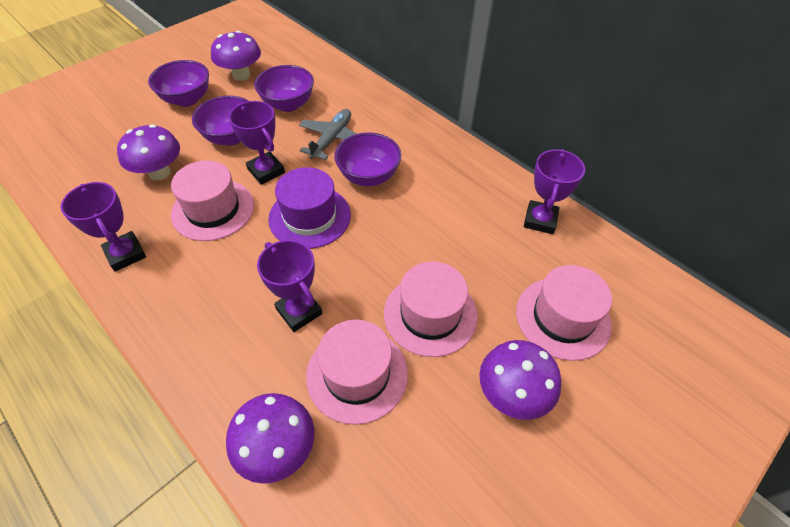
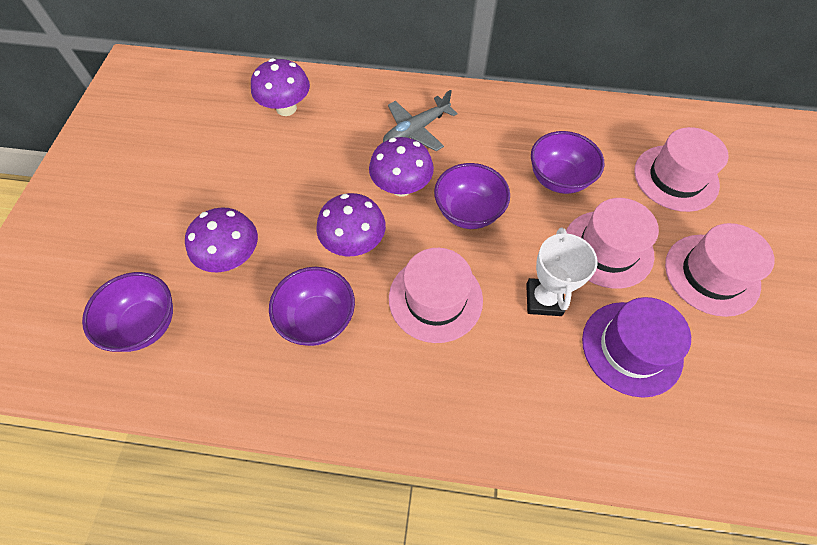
purple trophy: 4 -> 0
white trophy: 0 -> 1

